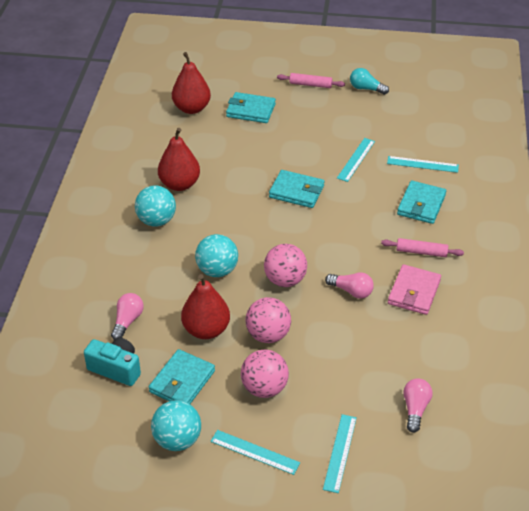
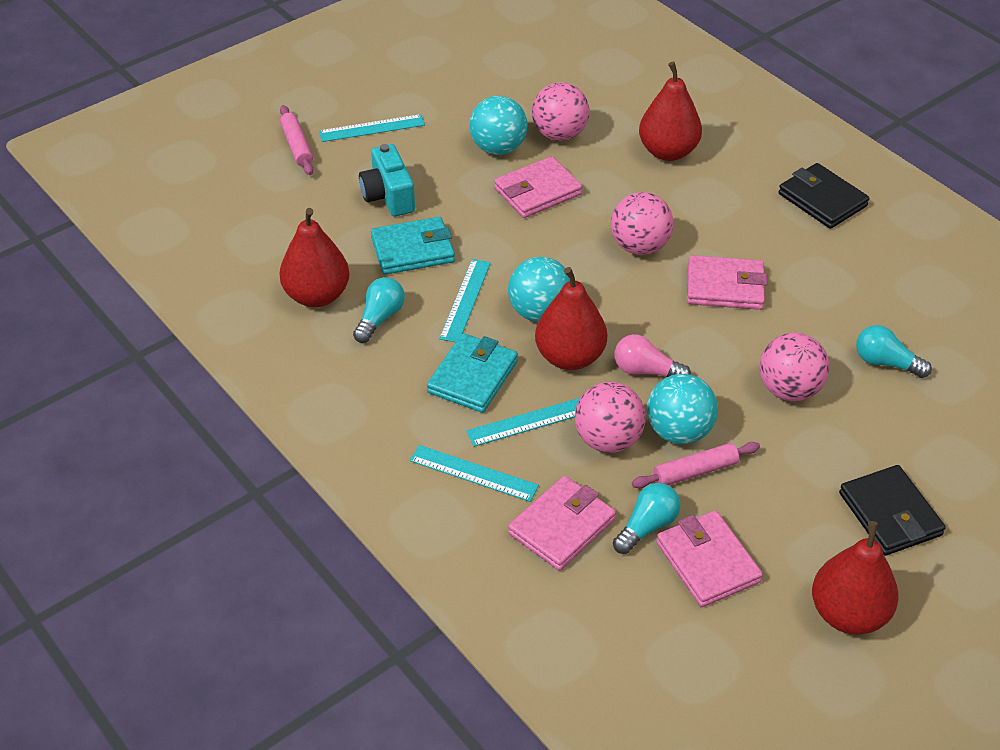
black wallet: 0 -> 2
pink ball: 3 -> 4
pink light bulb: 3 -> 1
pink wallet: 1 -> 4
red pear: 3 -> 4
turquoise light bulb: 1 -> 3
turquoise wallet: 4 -> 2

